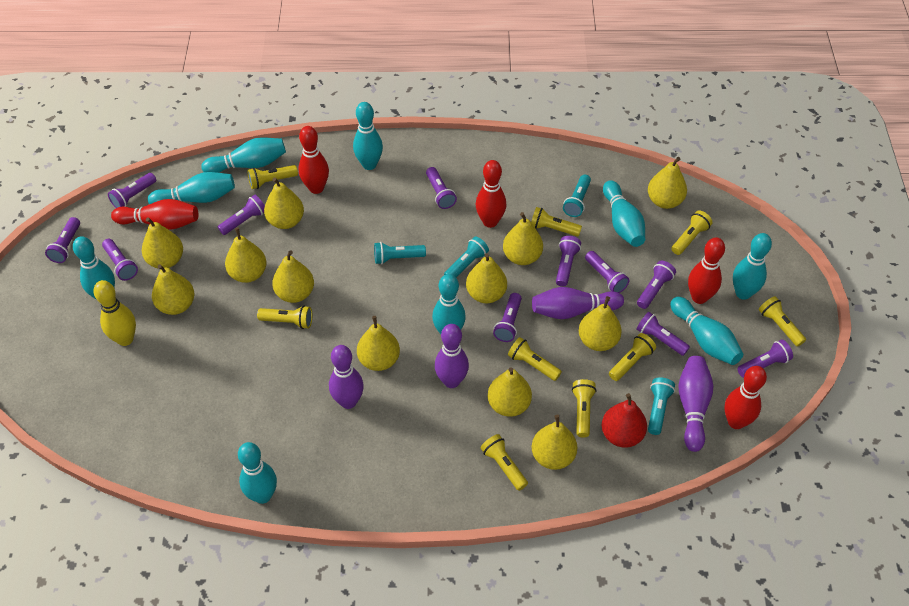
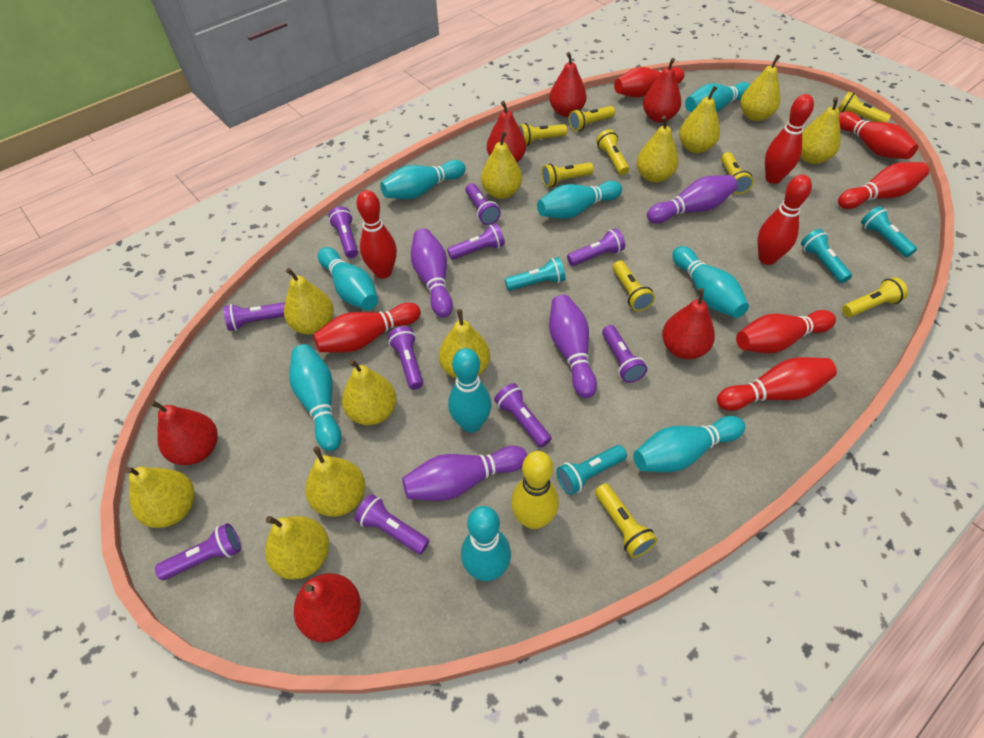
purple flashlight: 11 -> 10
red bowling pin: 5 -> 9
red pear: 1 -> 6
yellow pear: 12 -> 11

